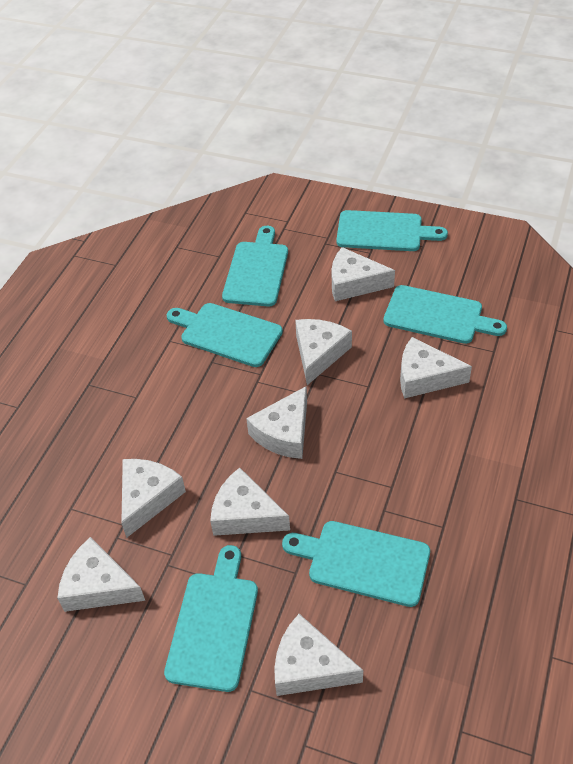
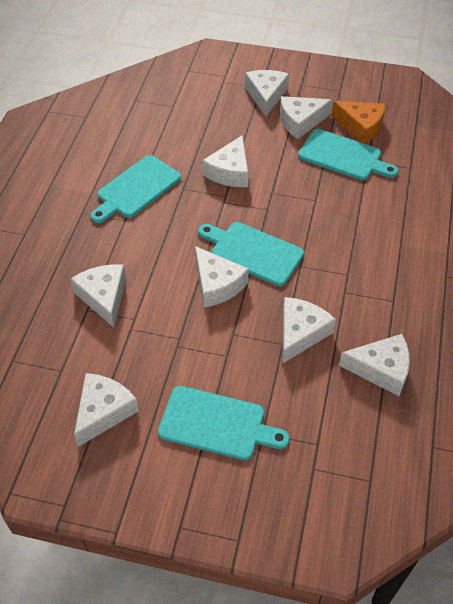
orange cheese: 0 -> 1
turquoise cutting board: 6 -> 4

